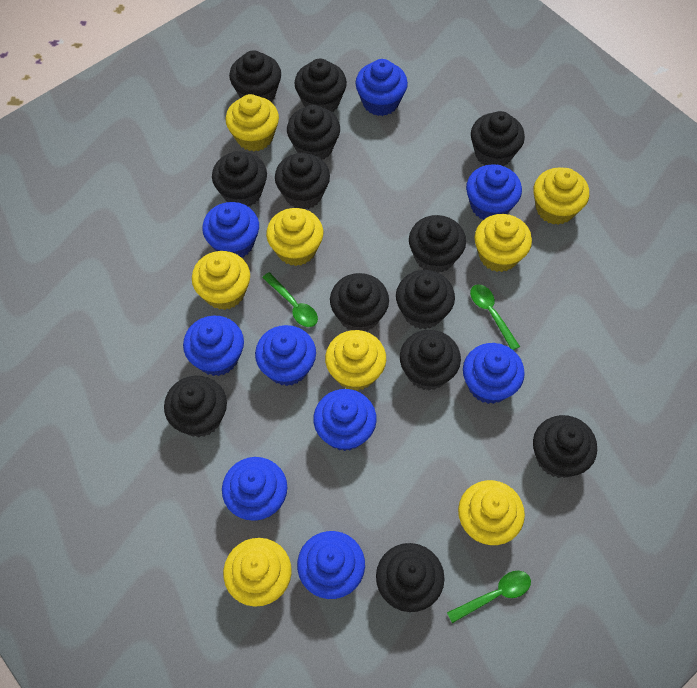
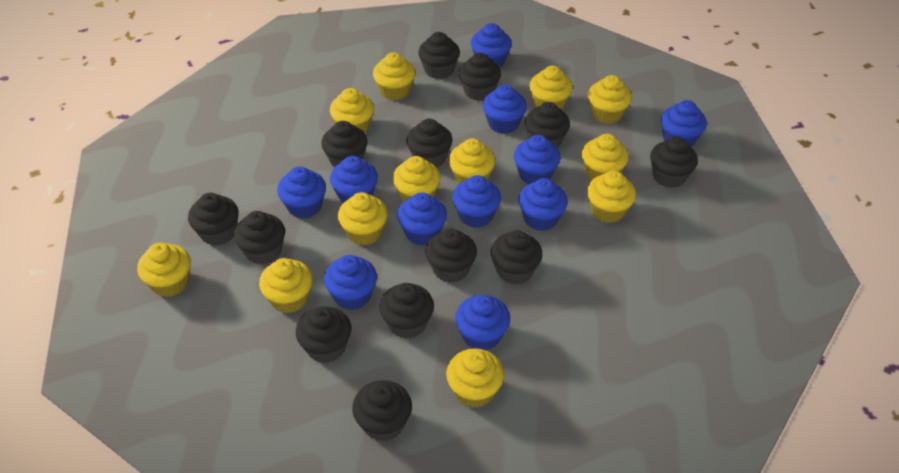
blue cupcake: 9 -> 11
green spoon: 3 -> 0
yellow cupcake: 8 -> 12

